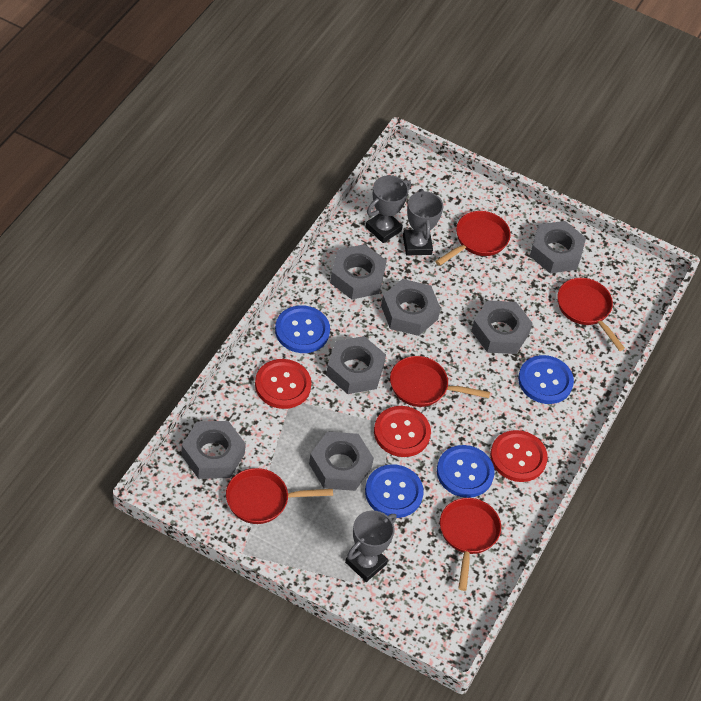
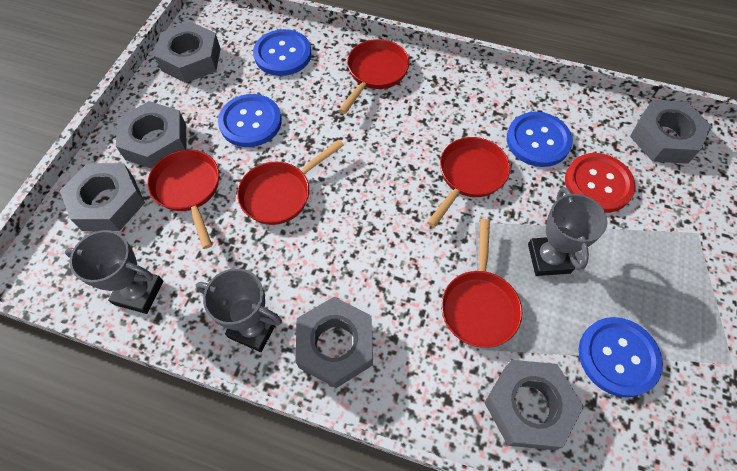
grey nut: 7 -> 6
red button: 3 -> 1

